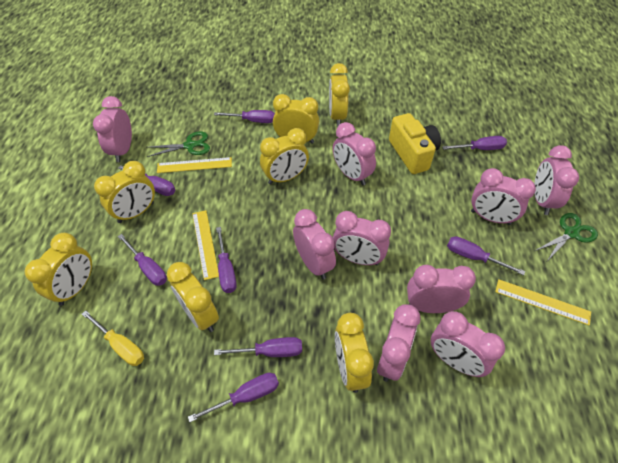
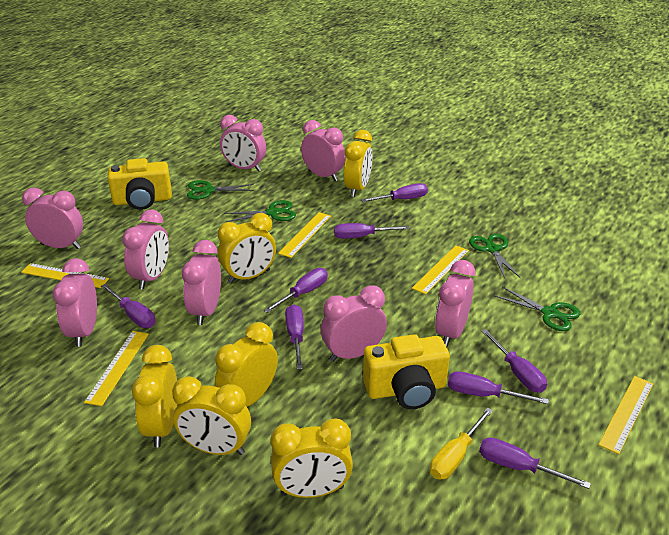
green scissors: 2 -> 4
pink clock: 9 -> 8
yellow camera: 1 -> 2
yellow clock: 7 -> 6
yellow ruler: 3 -> 5

